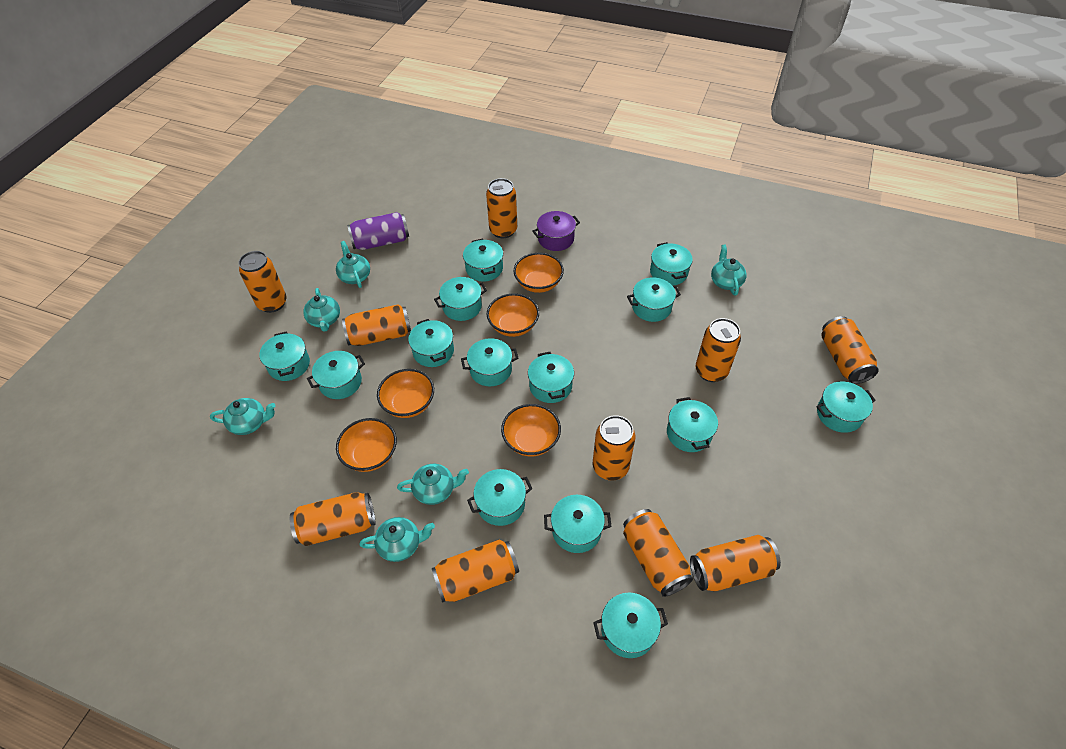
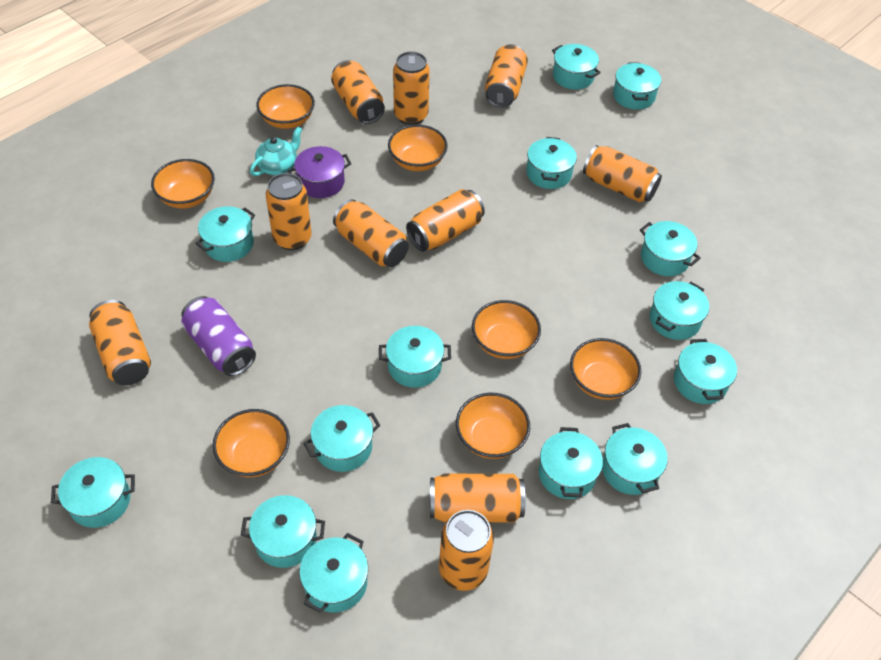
orange bowl: 5 -> 7
turquoise teapot: 6 -> 1

